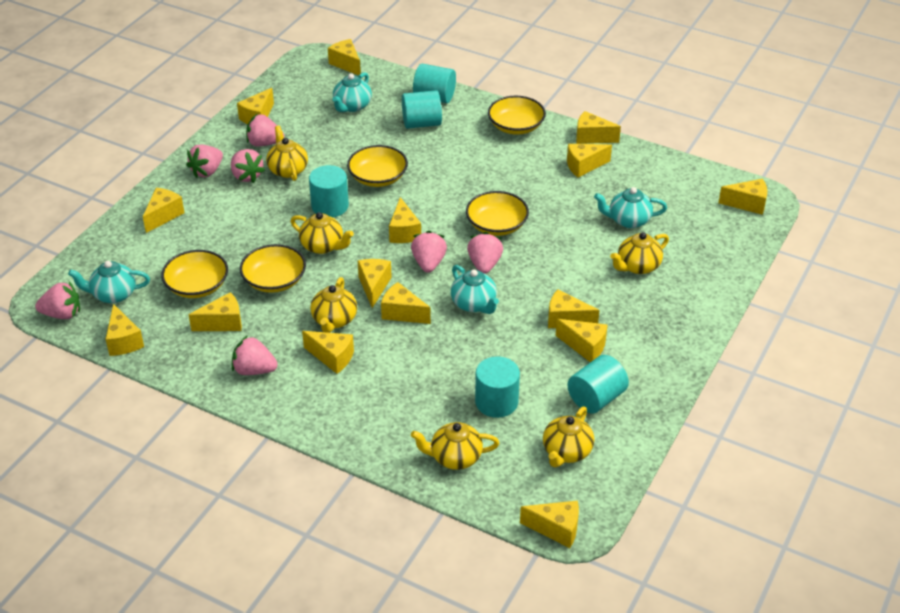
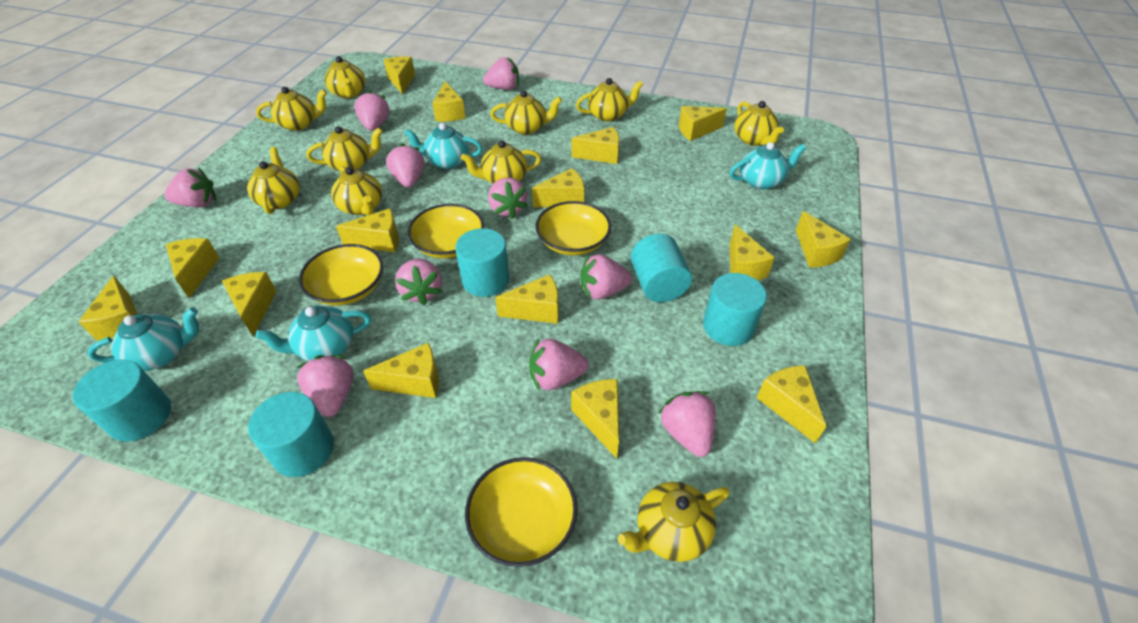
pink strawberry: 7 -> 10
yellow bowl: 5 -> 4
yellow teapot: 6 -> 10

